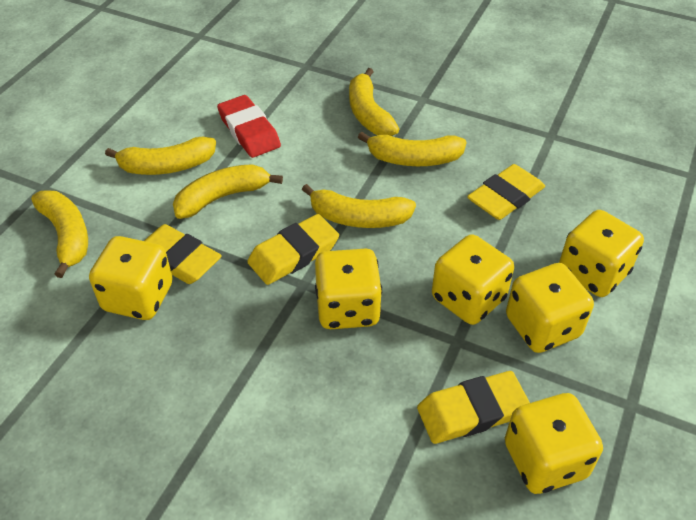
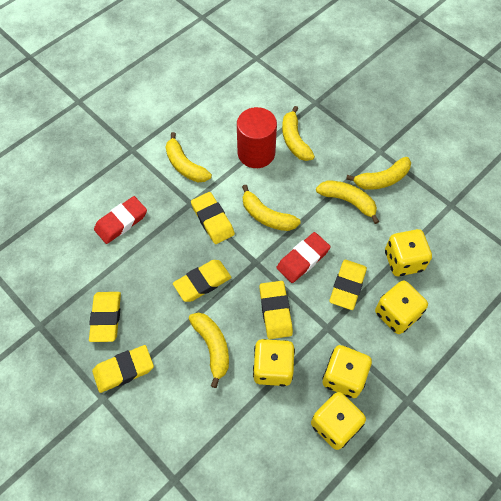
red cylinder: 0 -> 1
red eraser: 1 -> 2
yellow dice: 6 -> 5
yellow eraser: 4 -> 6

